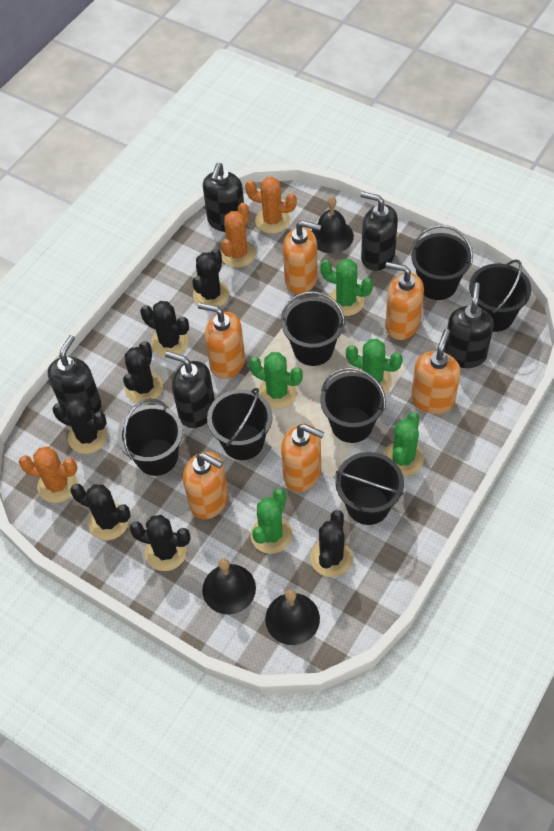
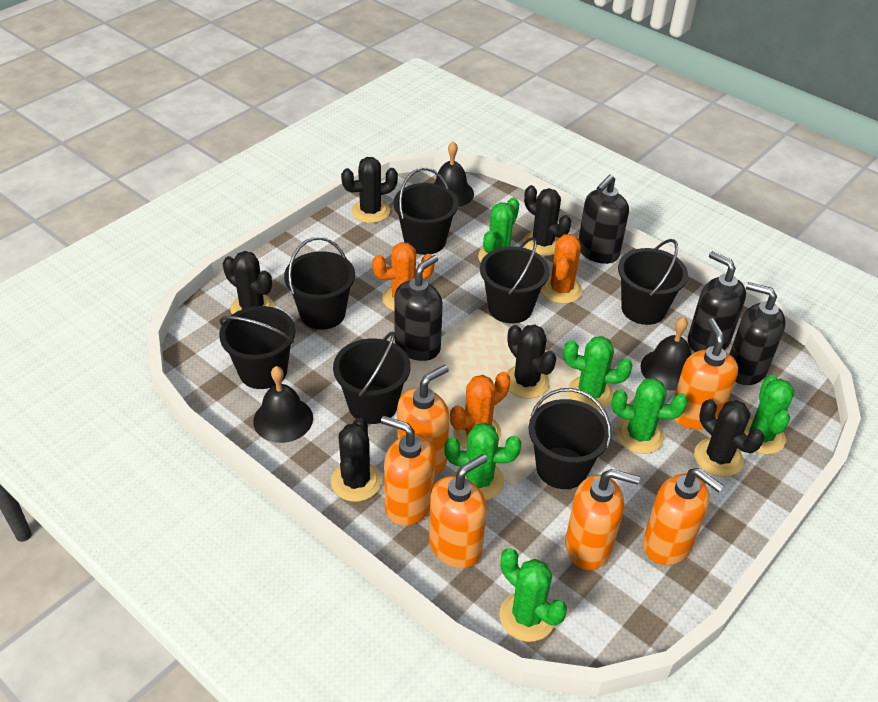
black cactus: 7 -> 6
black soap dispenser: 5 -> 4
green cactus: 5 -> 6

